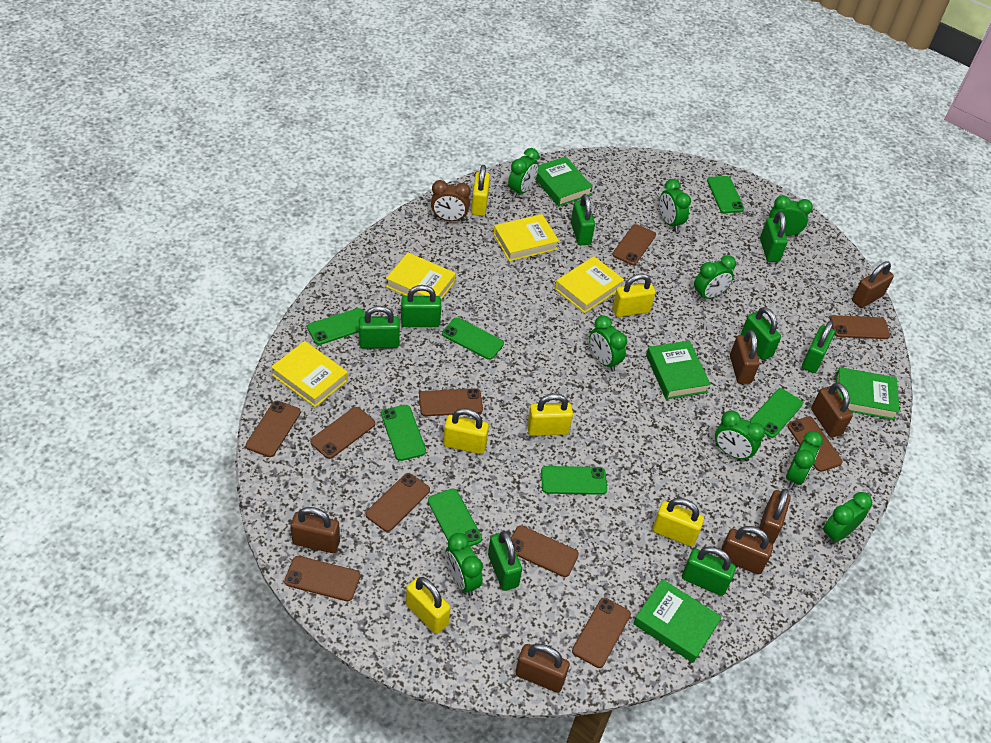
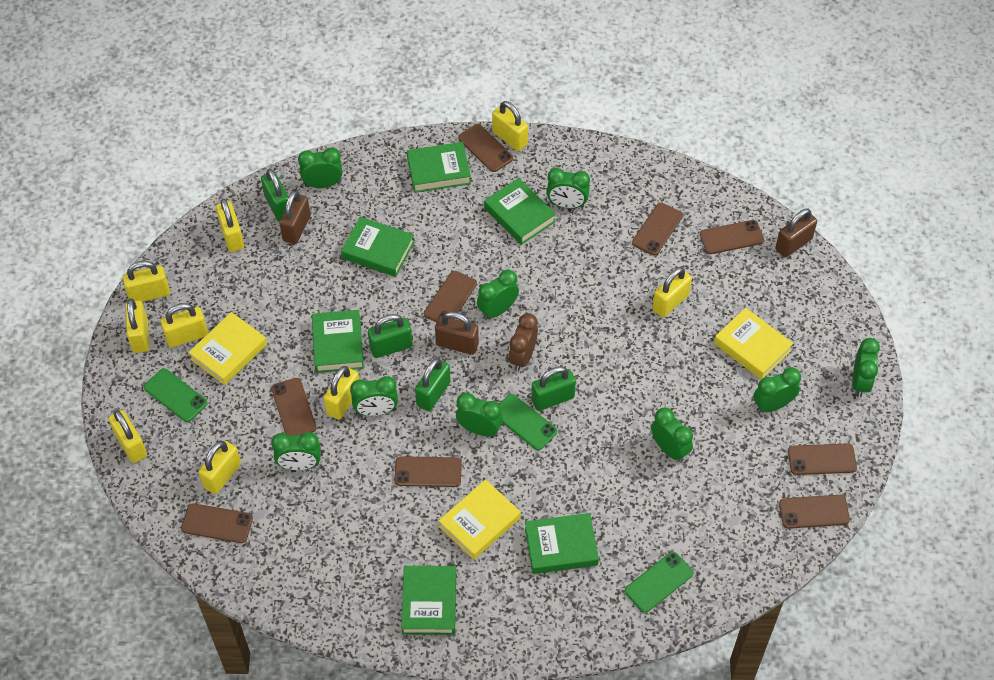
brown padlock: 7 -> 3
brown phone: 10 -> 9
green book: 4 -> 6
green padlock: 8 -> 4
green phone: 7 -> 3
yellow book: 4 -> 3
yellow padlock: 6 -> 9

